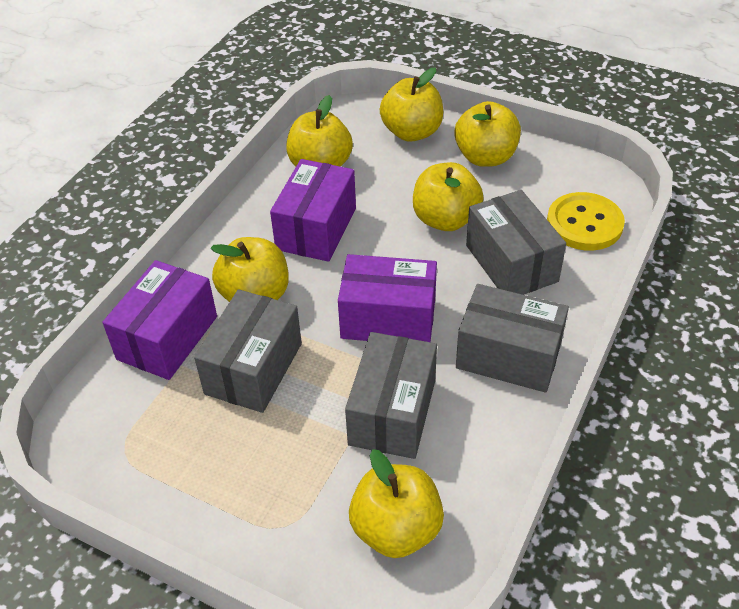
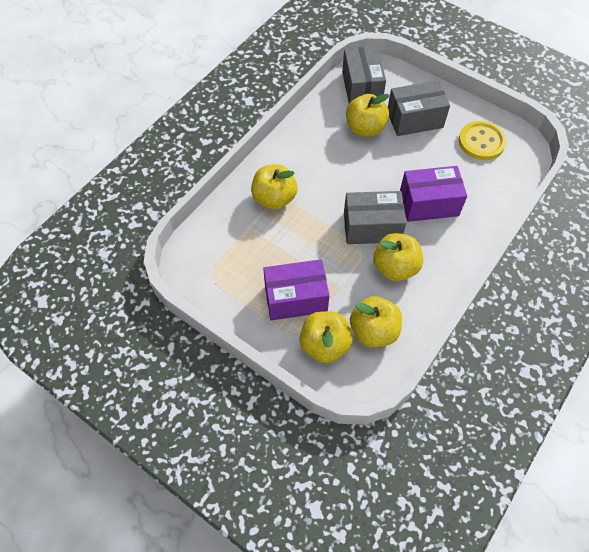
grey box: 4 -> 3
purple box: 3 -> 2
yellow apple: 6 -> 5

